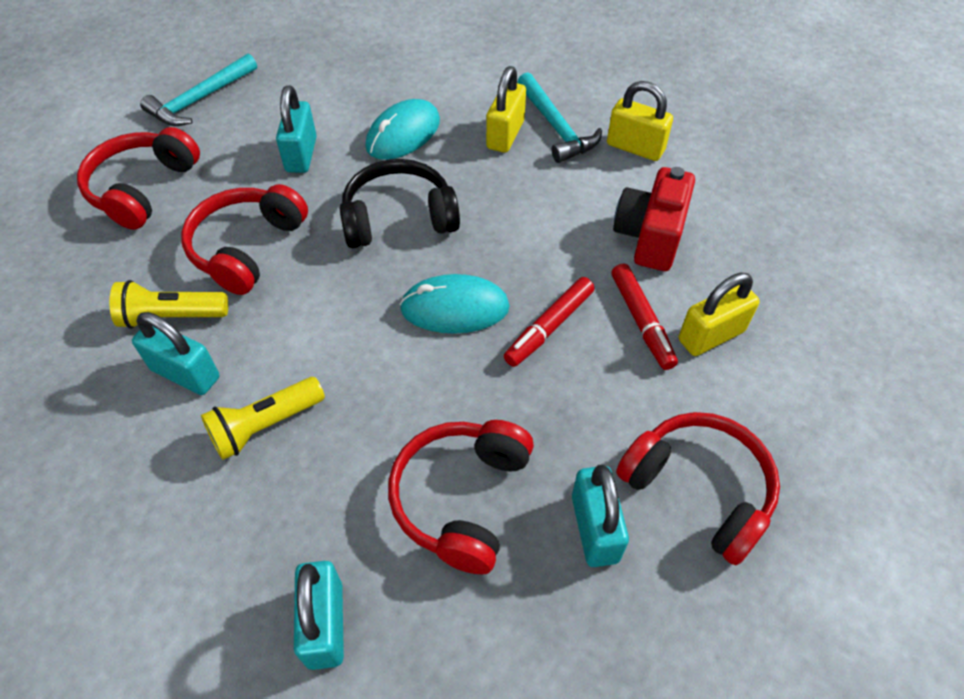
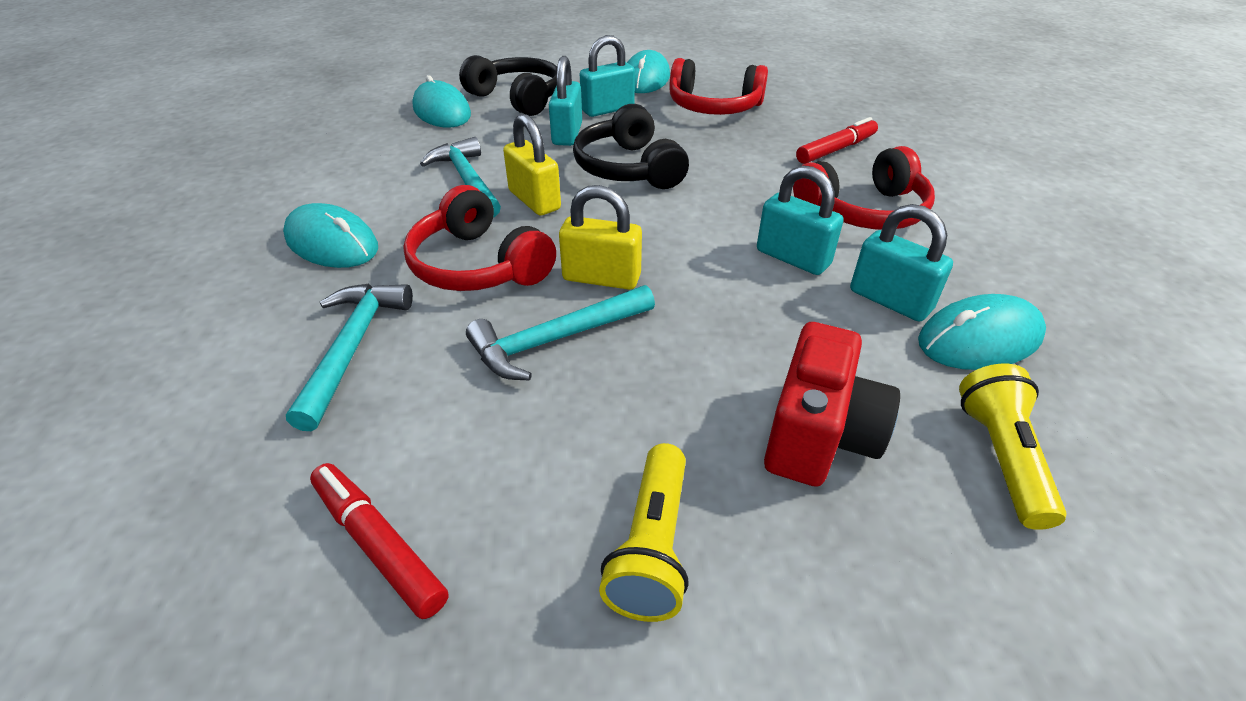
black headphones: 1 -> 2
red headphones: 4 -> 3
turquoise hammer: 2 -> 3
turquoise mouse: 2 -> 4
yellow padlock: 3 -> 2

